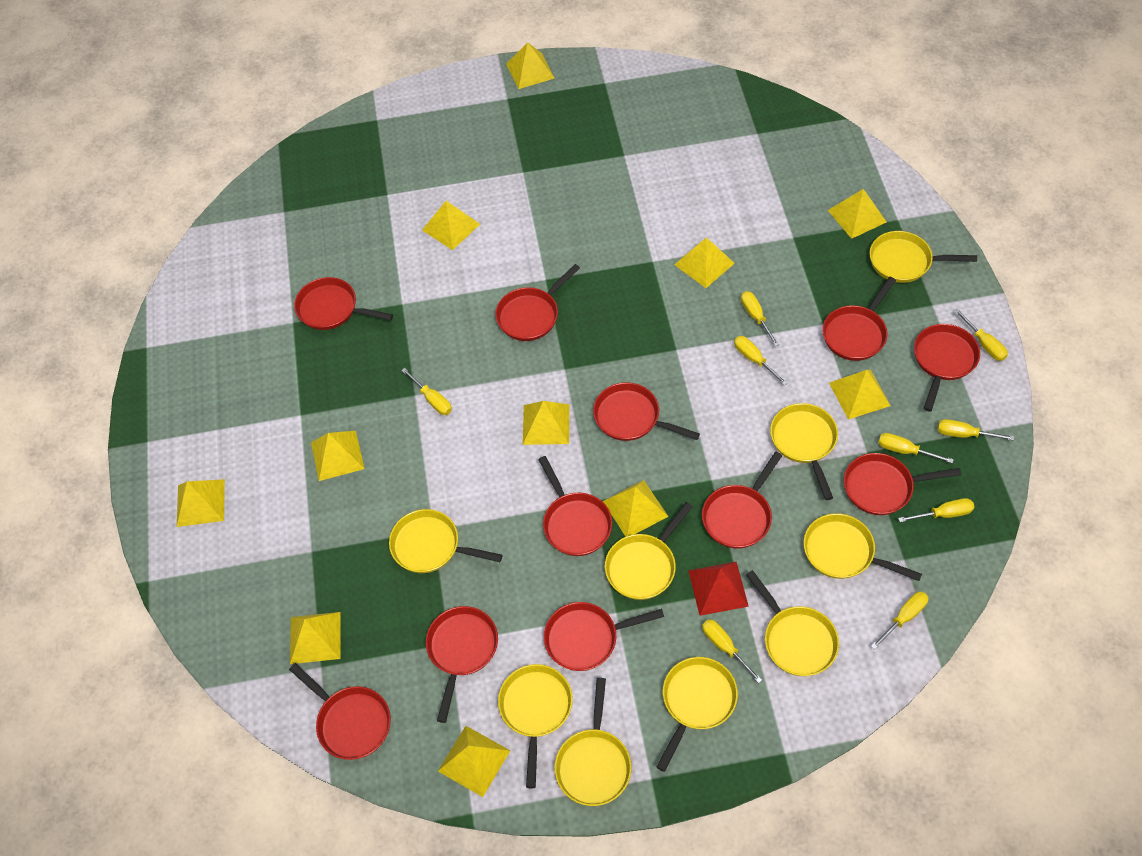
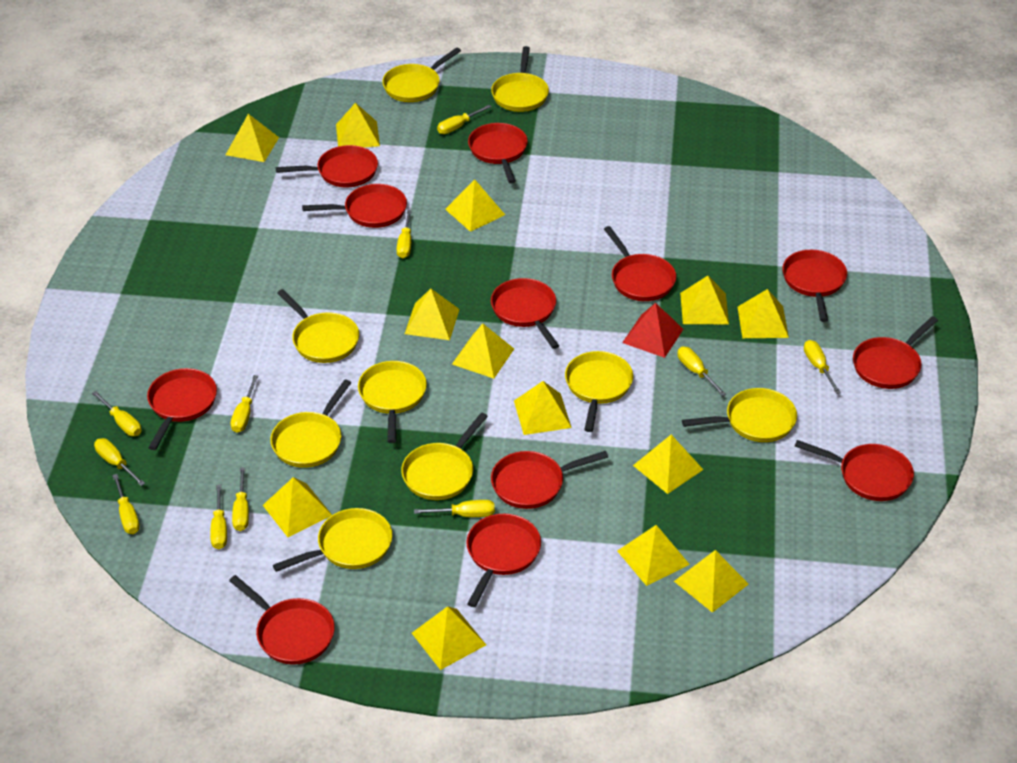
red pan: 11 -> 12
yellow pyramid: 11 -> 13
yellow screwdriver: 9 -> 11

